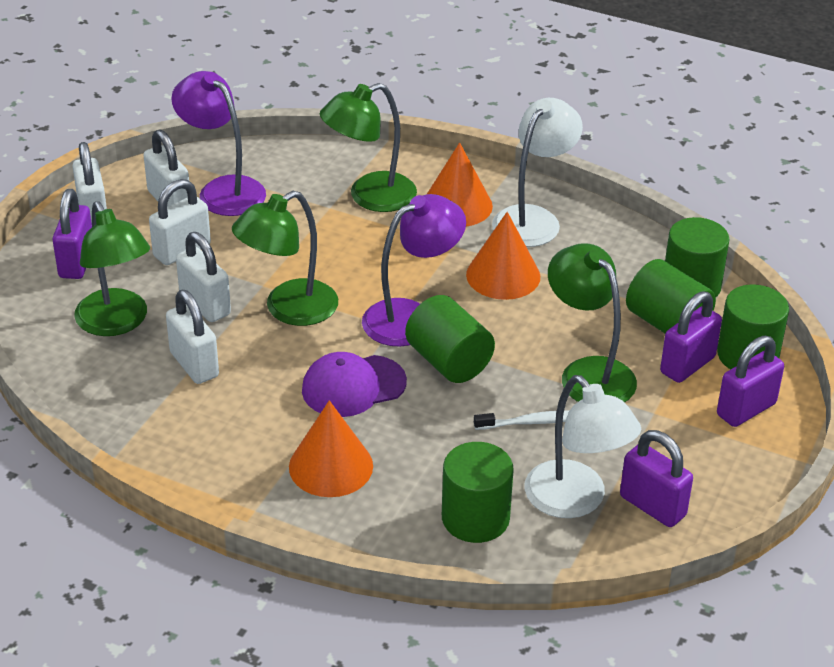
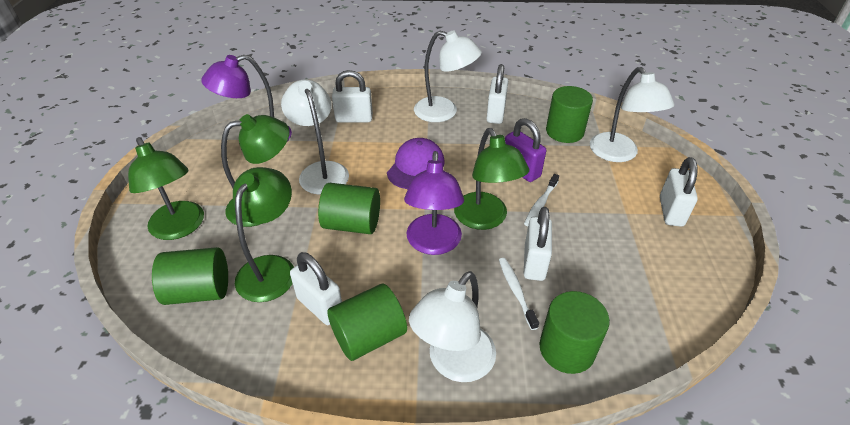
orange cone: 3 -> 0
purple padlock: 4 -> 1
white lamp: 2 -> 4
white toothbrush: 1 -> 2

